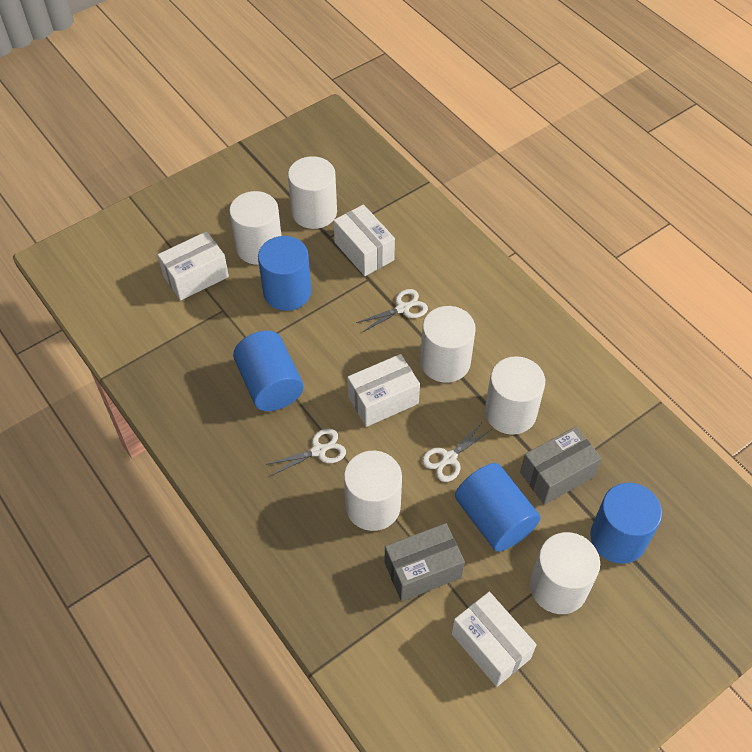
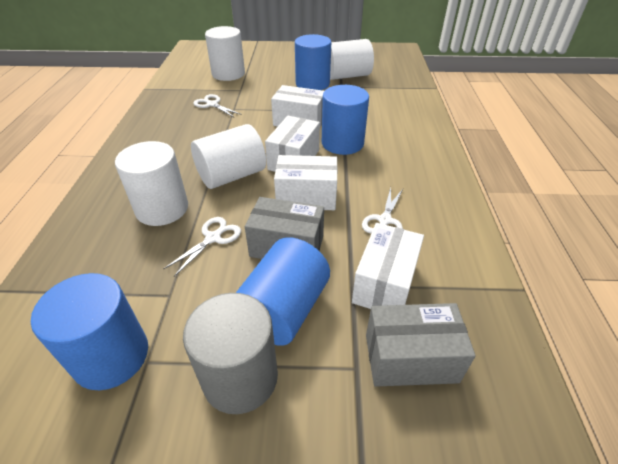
grey cylinder: 0 -> 1
white cylinder: 6 -> 4

